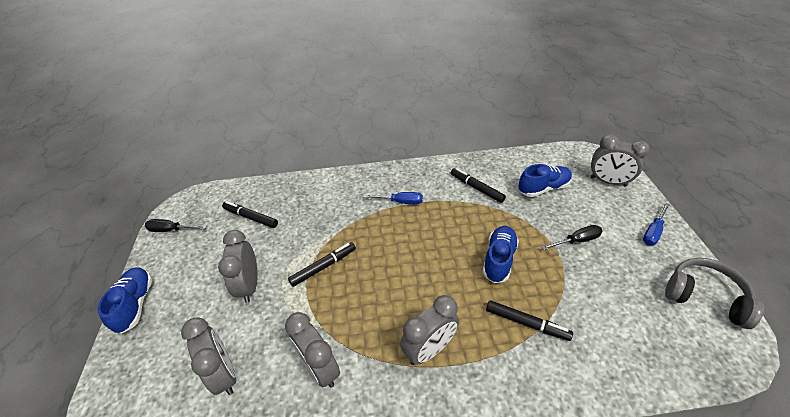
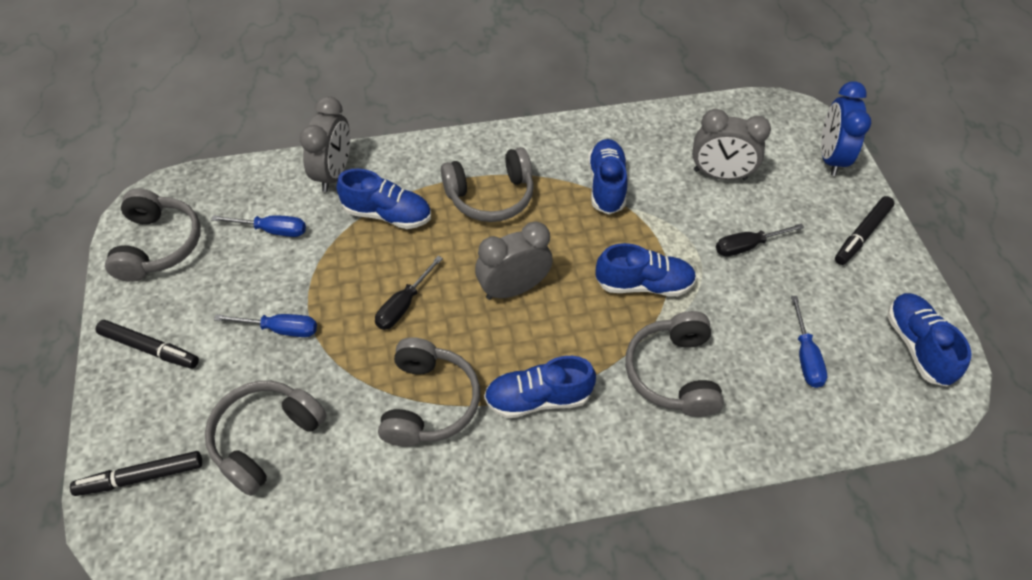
black marker: 4 -> 3
blue clock: 0 -> 1
blue screwdriver: 2 -> 3
blue shoe: 3 -> 5
grey clock: 5 -> 3
grey headphones: 1 -> 5

